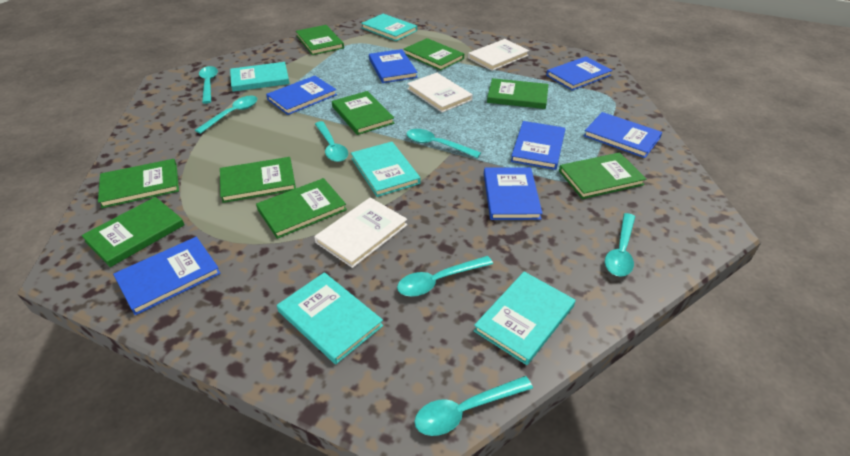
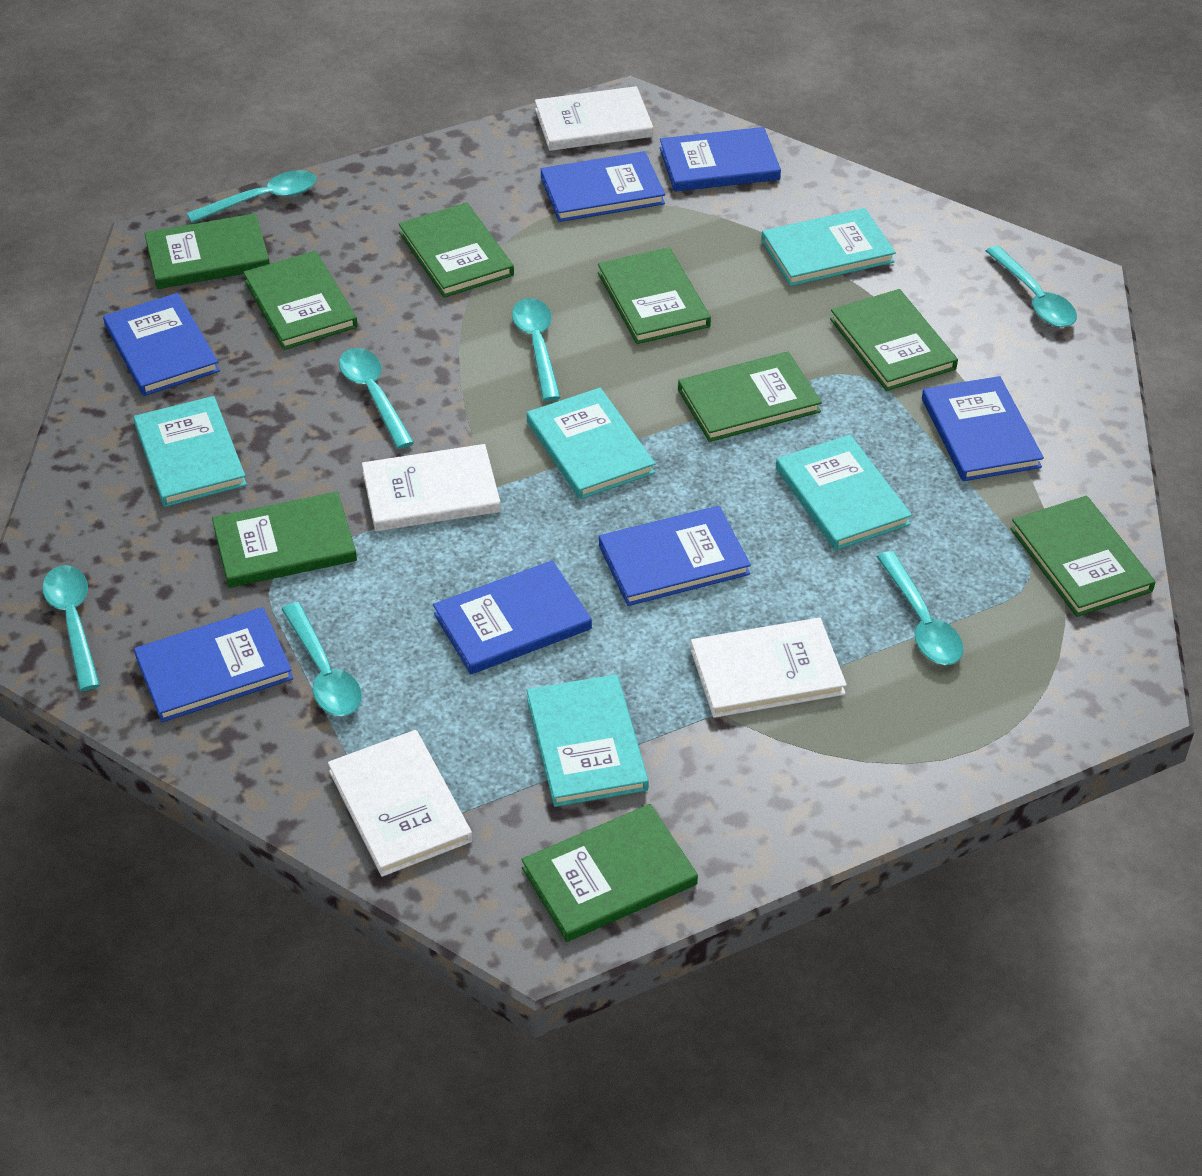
white book: 3 -> 4

